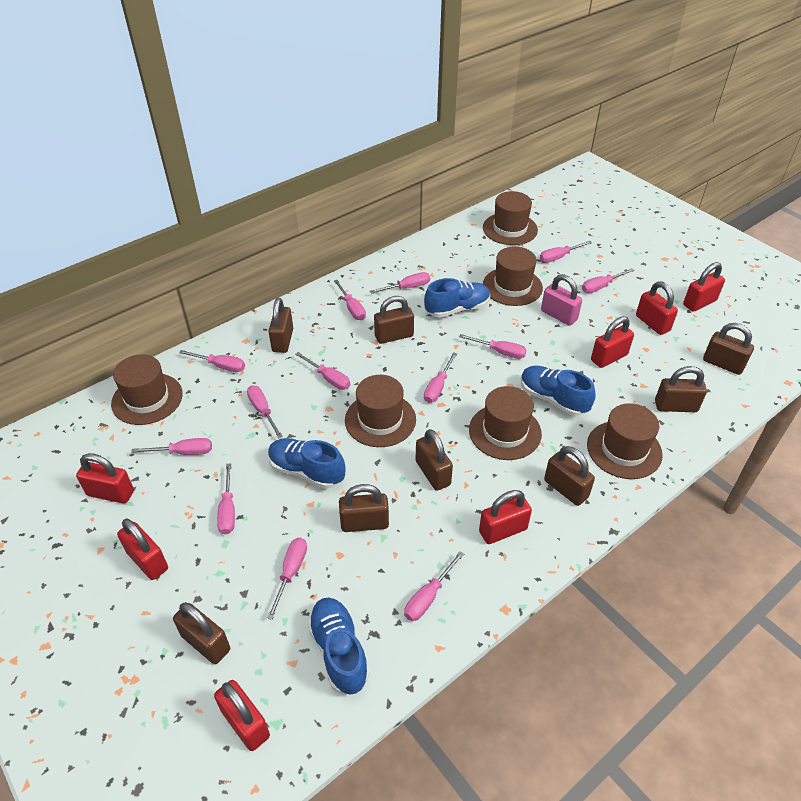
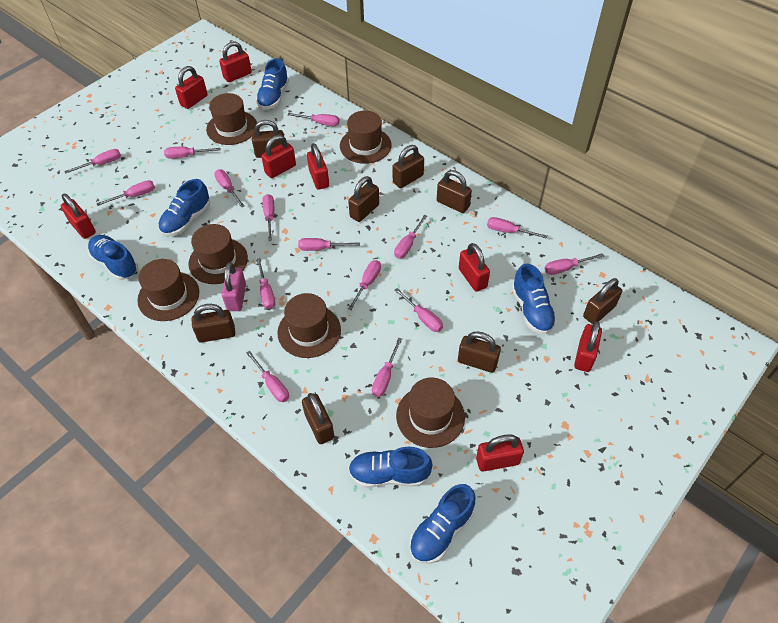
blue shoe: 4 -> 6
pink screwdriver: 13 -> 15
red padlock: 7 -> 8

